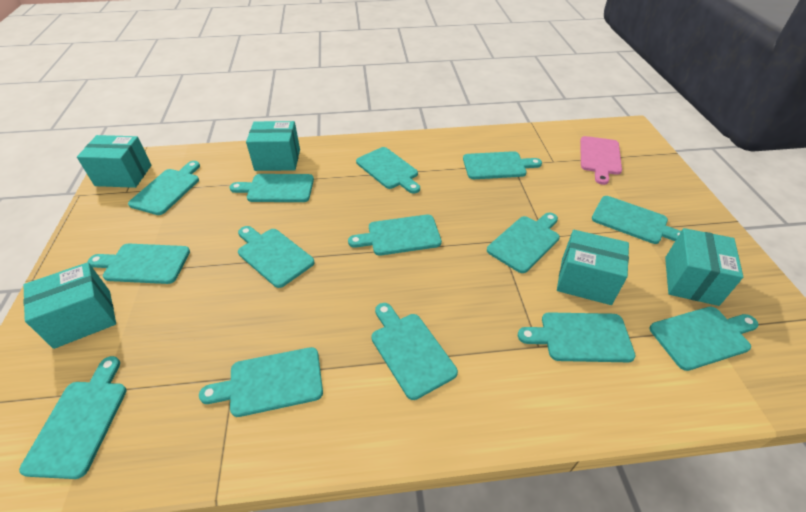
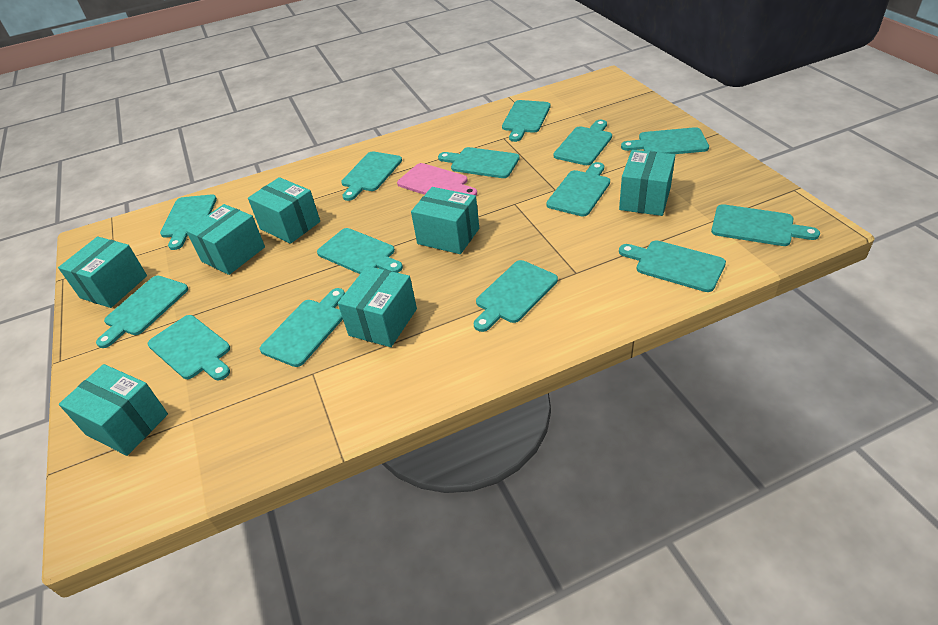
turquoise box: 5 -> 7

